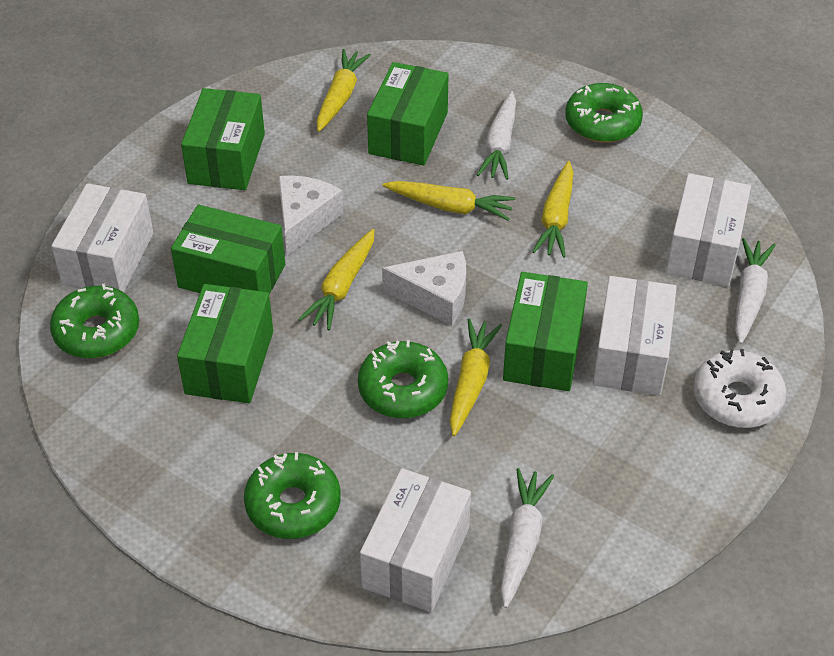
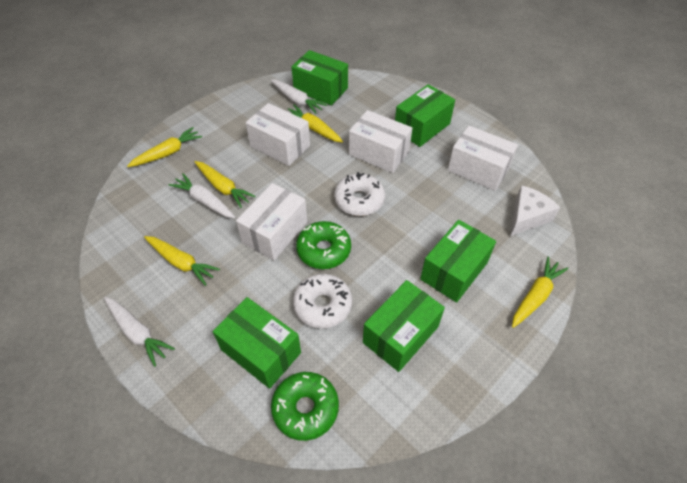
green donut: 4 -> 2
white cheese: 2 -> 1
white donut: 1 -> 2

